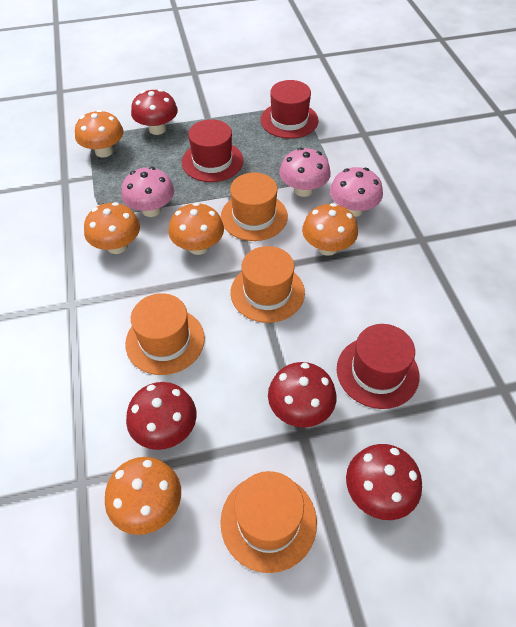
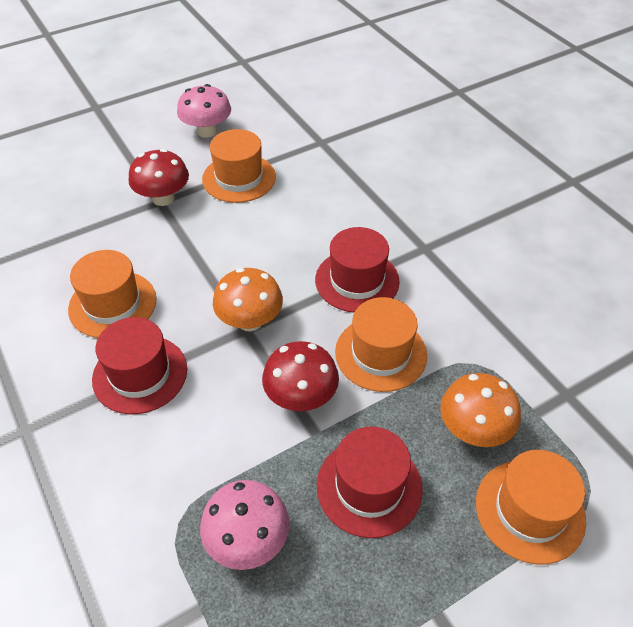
orange mushroom: 5 -> 2
pink mushroom: 3 -> 2
red mushroom: 4 -> 2

